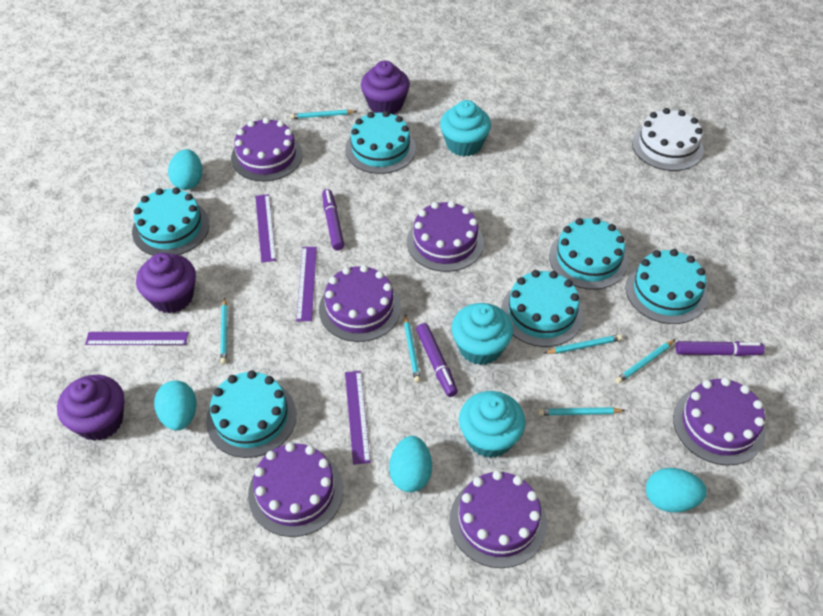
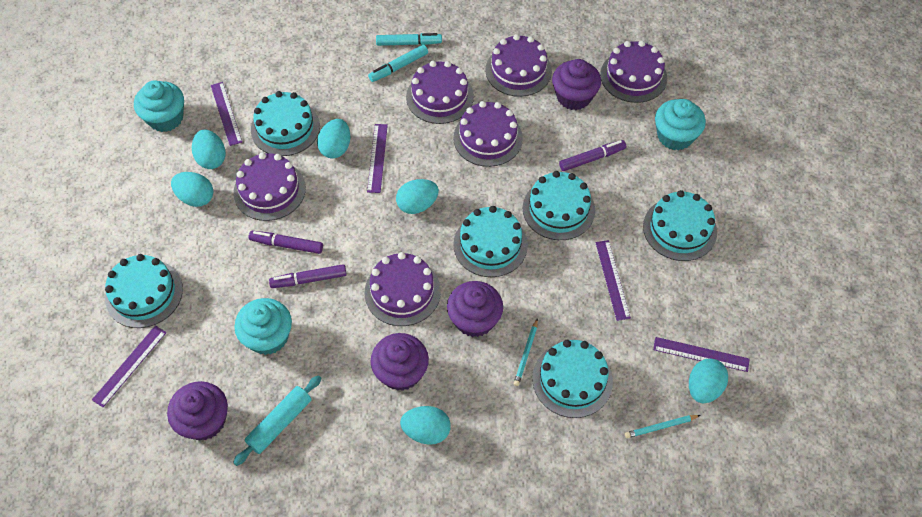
purple cupcake: 3 -> 4
purple ruler: 4 -> 5
turquoise egg: 4 -> 6
turquoise marker: 0 -> 2
turquoise pencil: 6 -> 2
turquoise rolling pin: 0 -> 1
white cake: 1 -> 0

